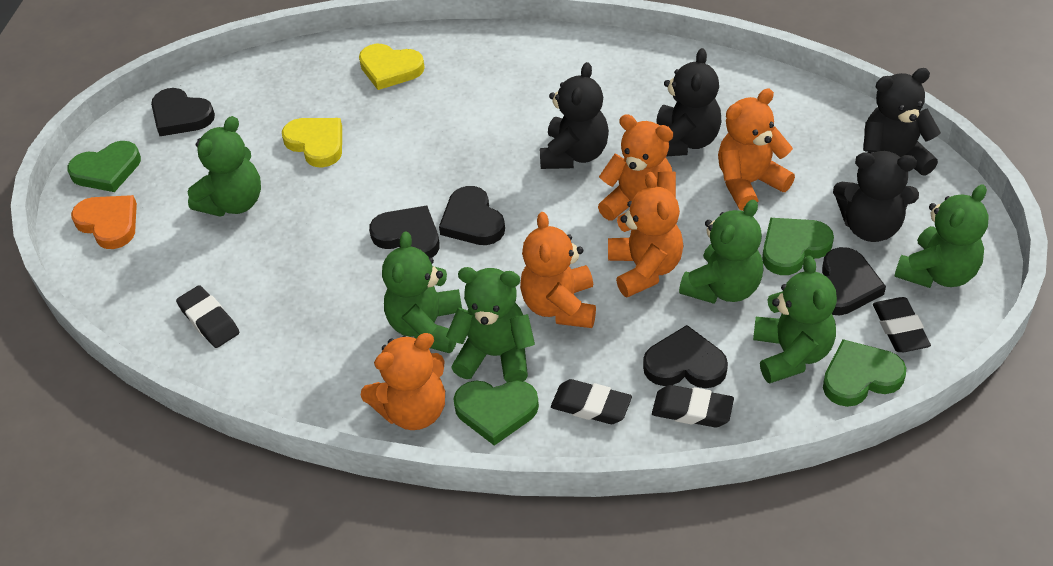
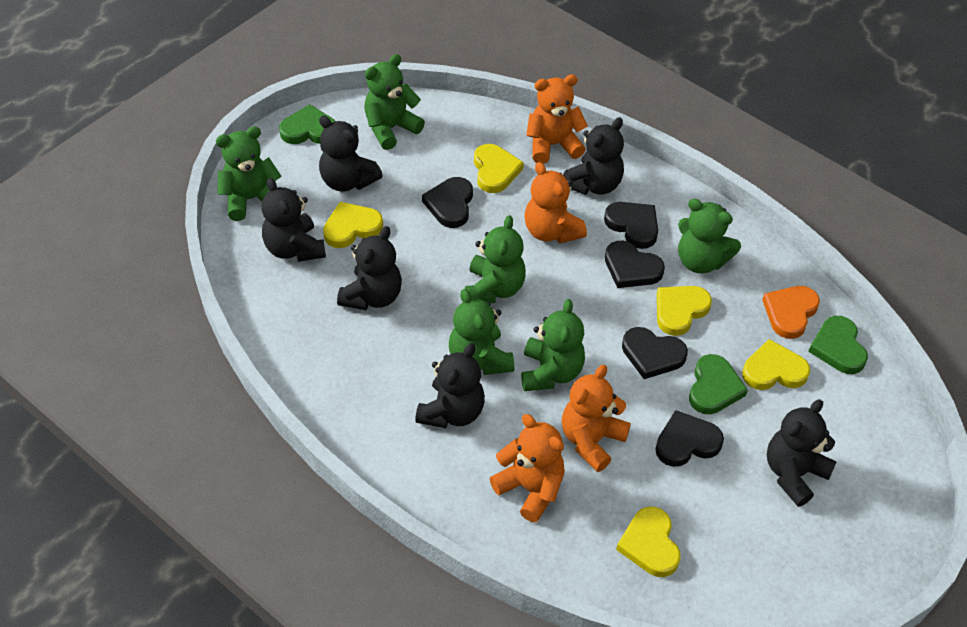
black eraser: 4 -> 0
black teddy bear: 4 -> 6
green heart: 4 -> 3
orange teddy bear: 5 -> 4
yellow heart: 2 -> 5

